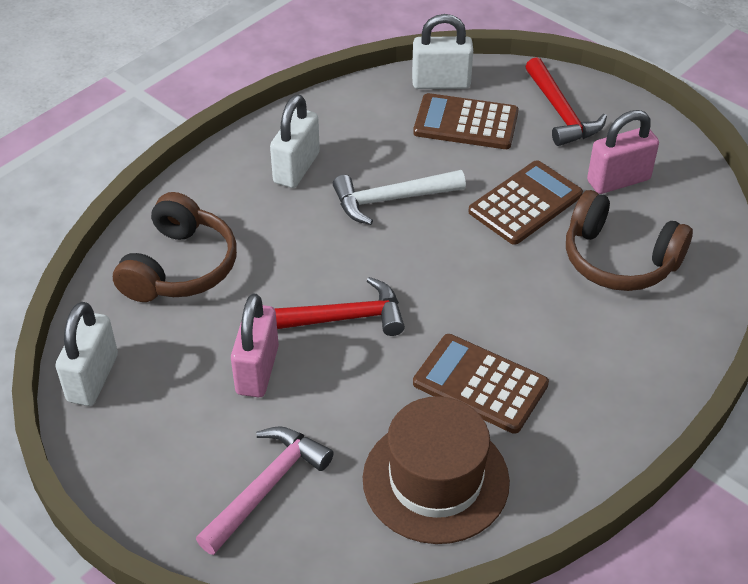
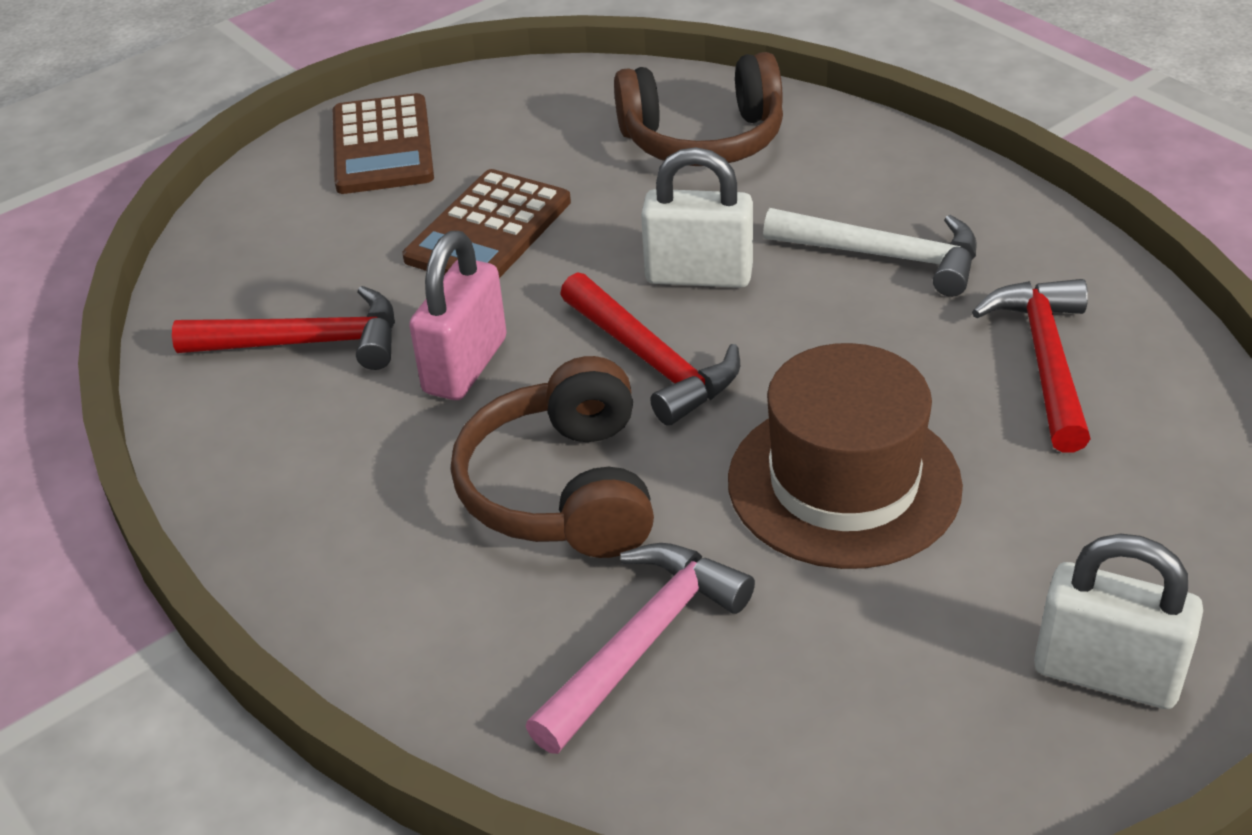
brown calculator: 3 -> 2
pink padlock: 2 -> 1
red hammer: 2 -> 3
white padlock: 3 -> 2

